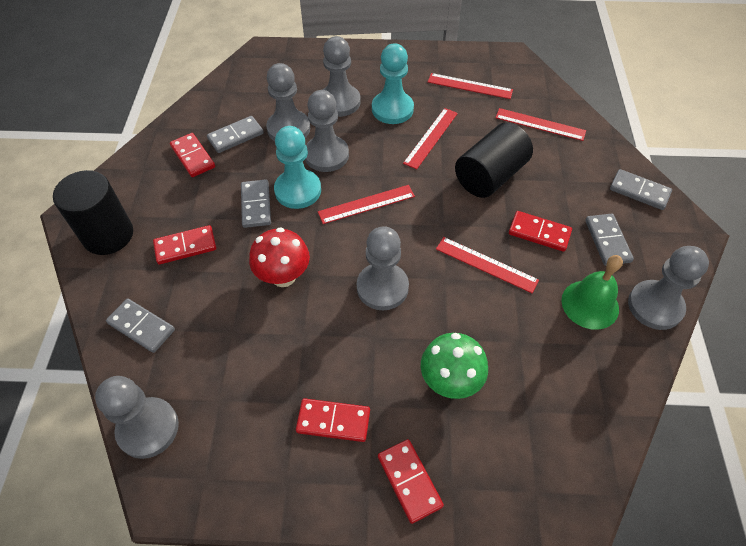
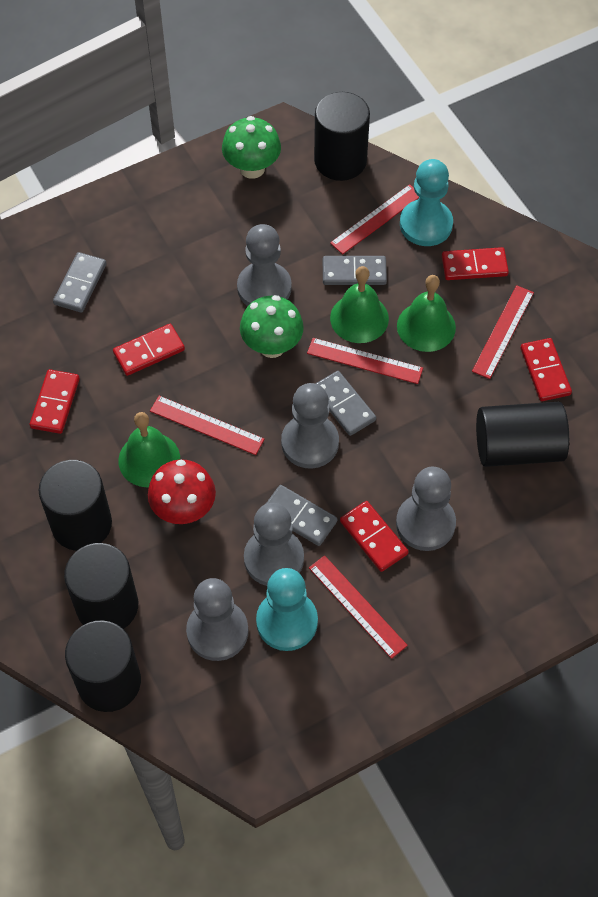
black cylinder: 2 -> 5
green bell: 1 -> 3
green mushroom: 1 -> 2
grey domino: 5 -> 4
grey pawn: 6 -> 5

